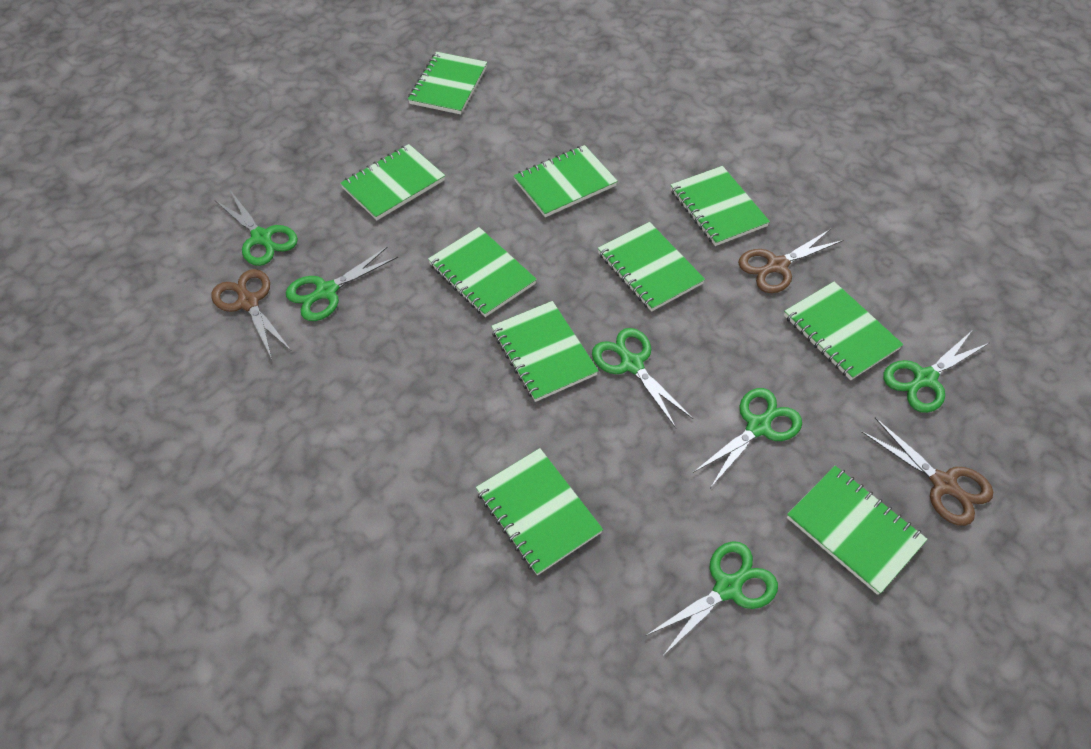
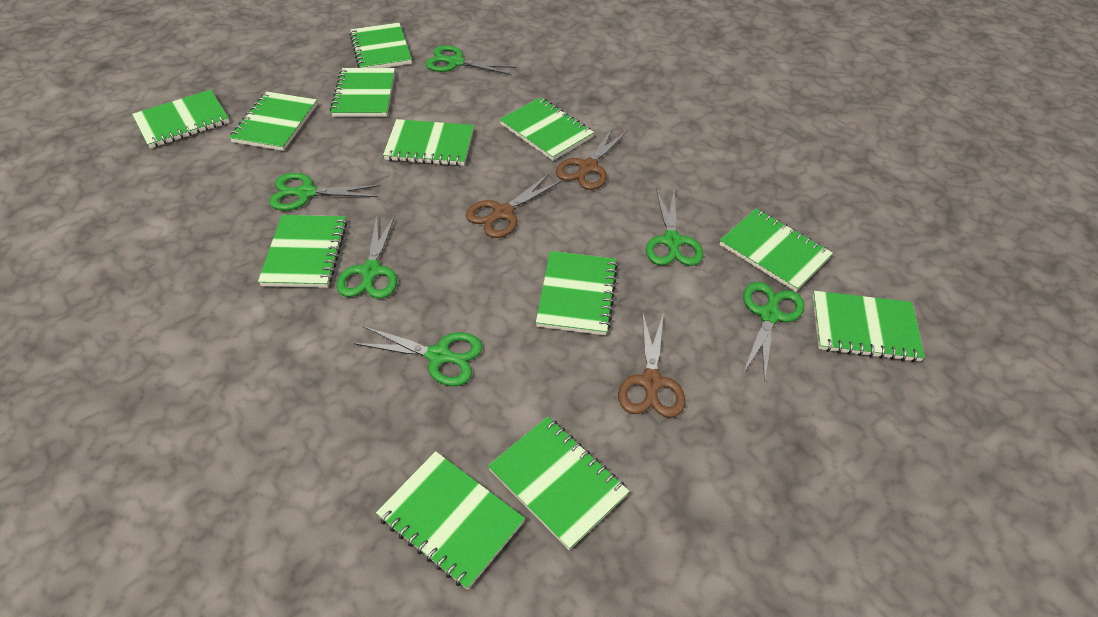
green notebook: 10 -> 12

